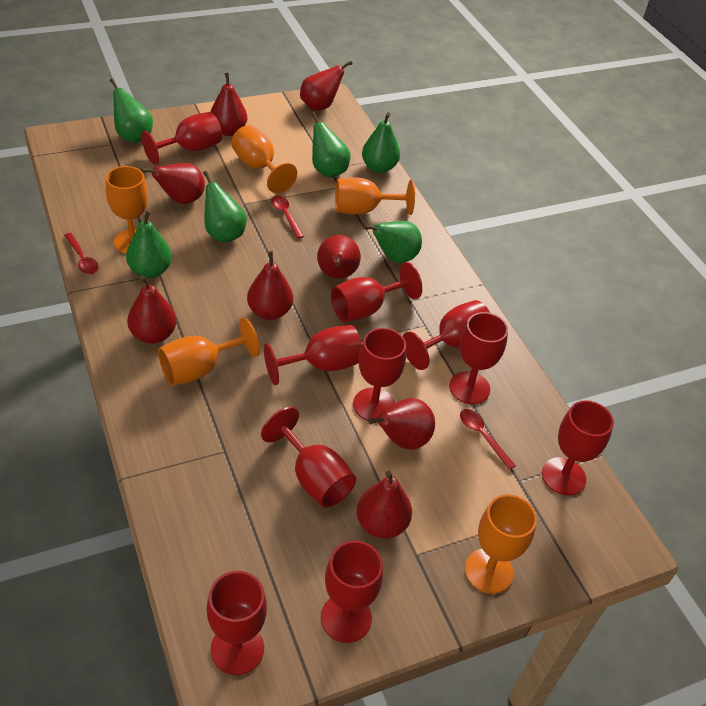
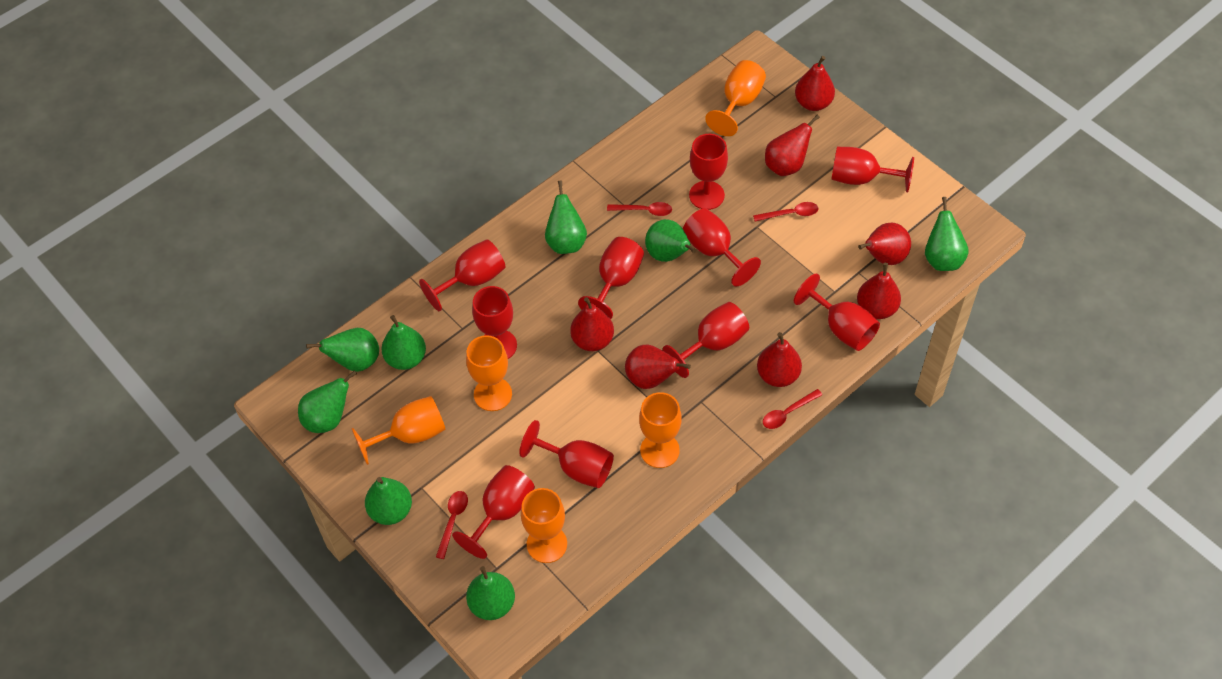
green pear: 6 -> 8
red pear: 8 -> 7
red spoon: 3 -> 4

